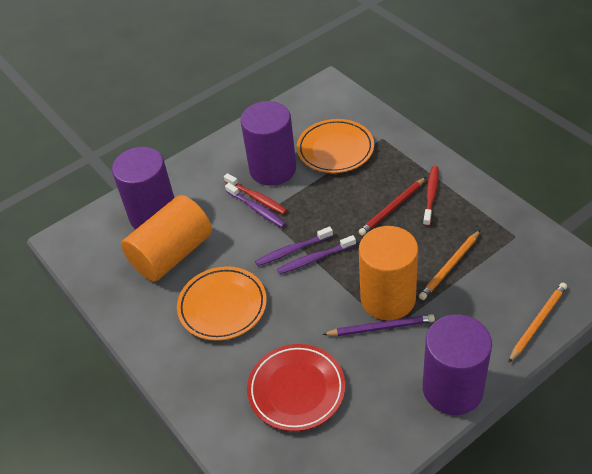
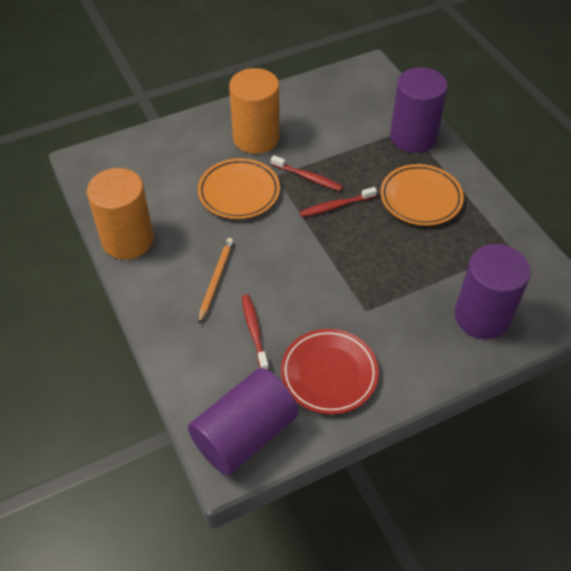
orange pencil: 2 -> 1
purple pencil: 1 -> 0
purple toothbrush: 3 -> 0
red pencil: 1 -> 0
red toothbrush: 2 -> 3

